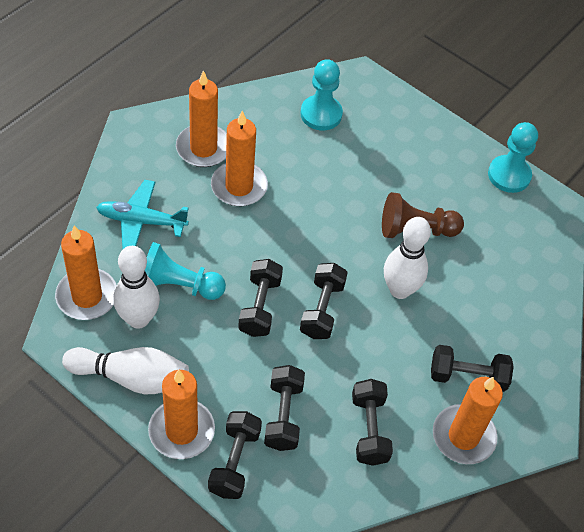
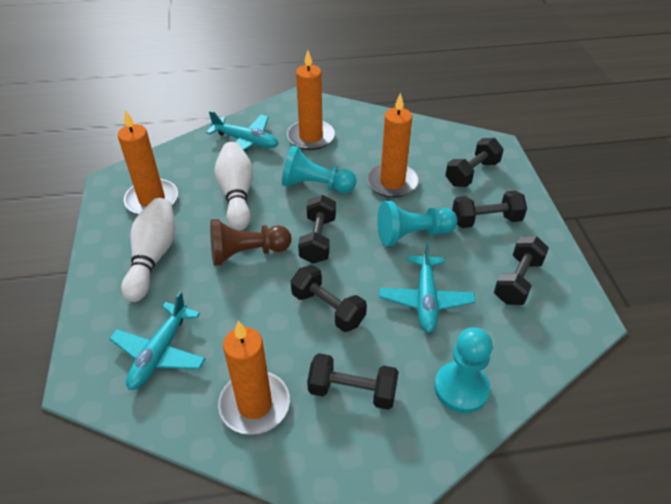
orange candle: 5 -> 4
turquoise plane: 1 -> 3
white bowling pin: 3 -> 2

